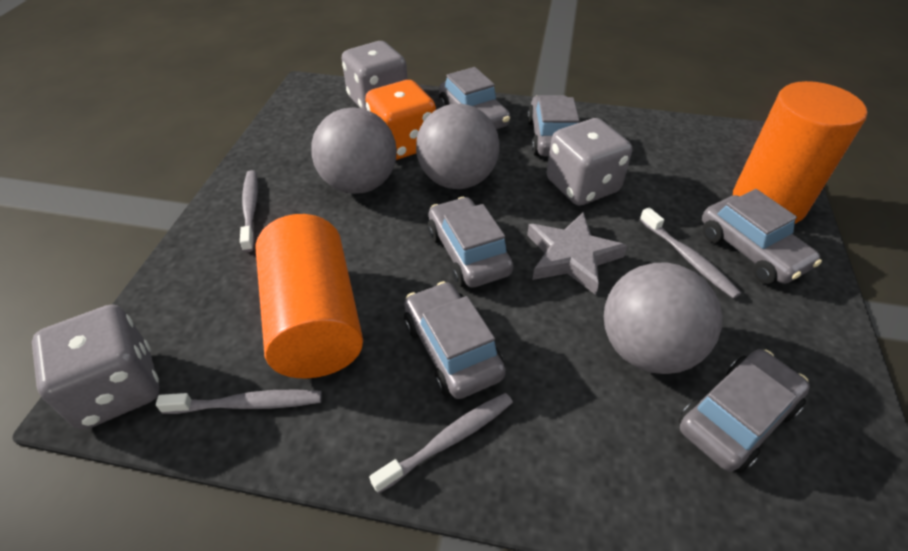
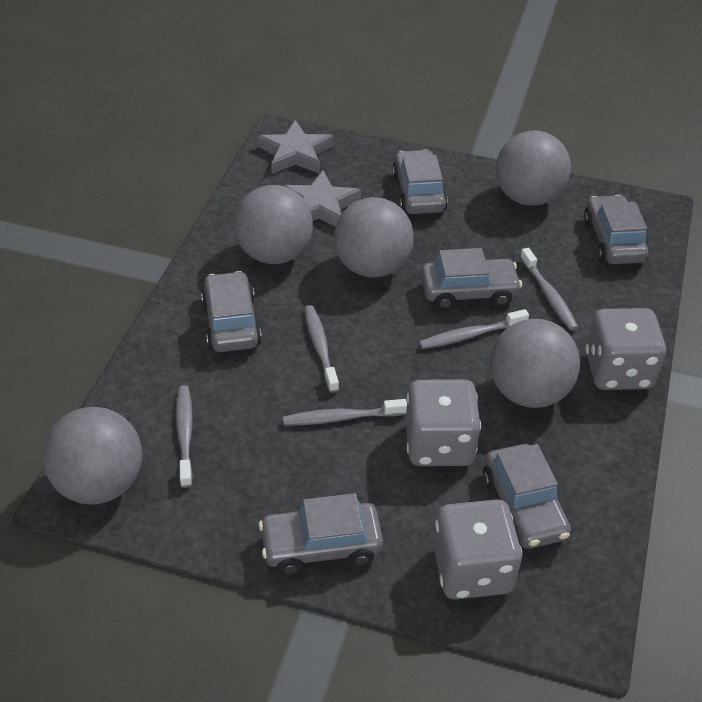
grey ball: 3 -> 5
grey star: 1 -> 2
grey toothbrush: 4 -> 5
orange cylinder: 2 -> 0
orange dice: 1 -> 0

